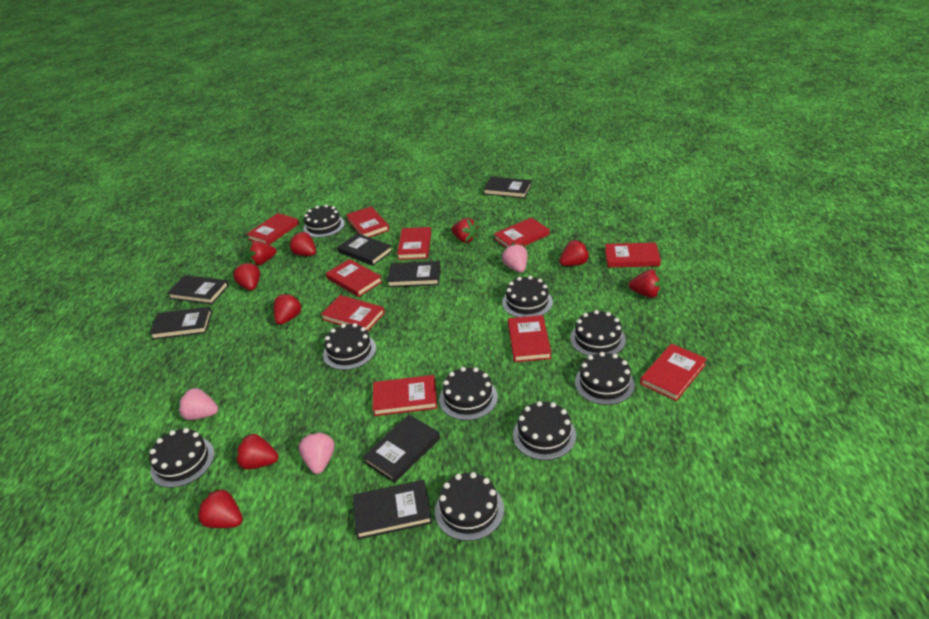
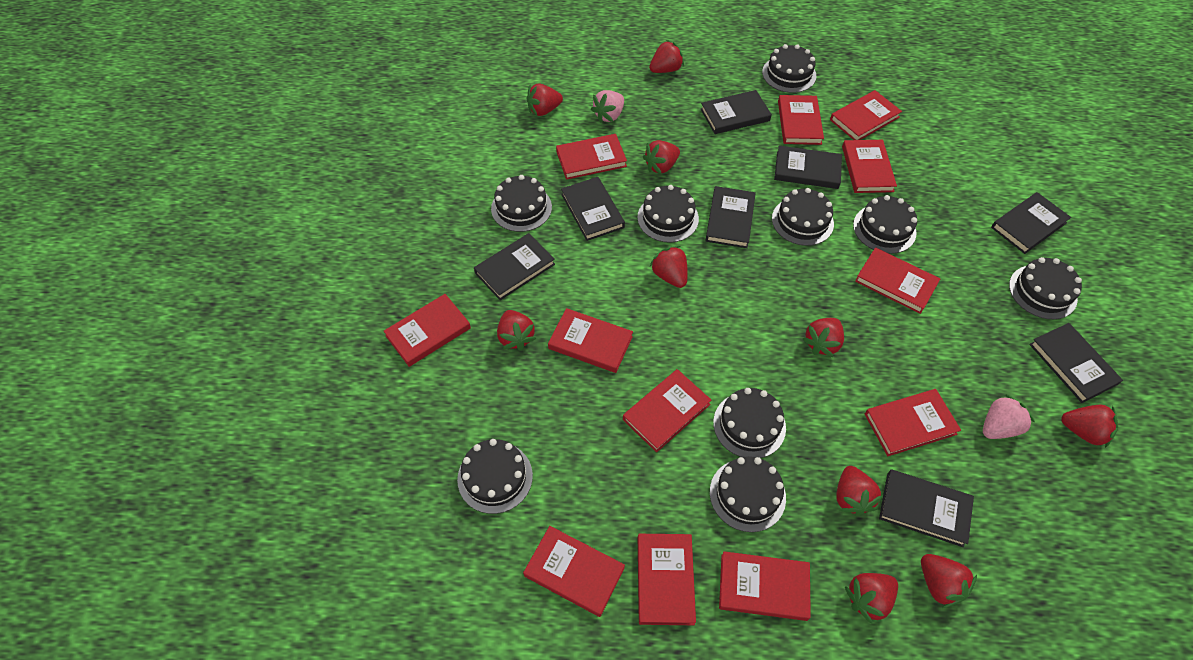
black book: 7 -> 8
pink strawberry: 3 -> 2
red book: 10 -> 12
red strawberry: 9 -> 10

